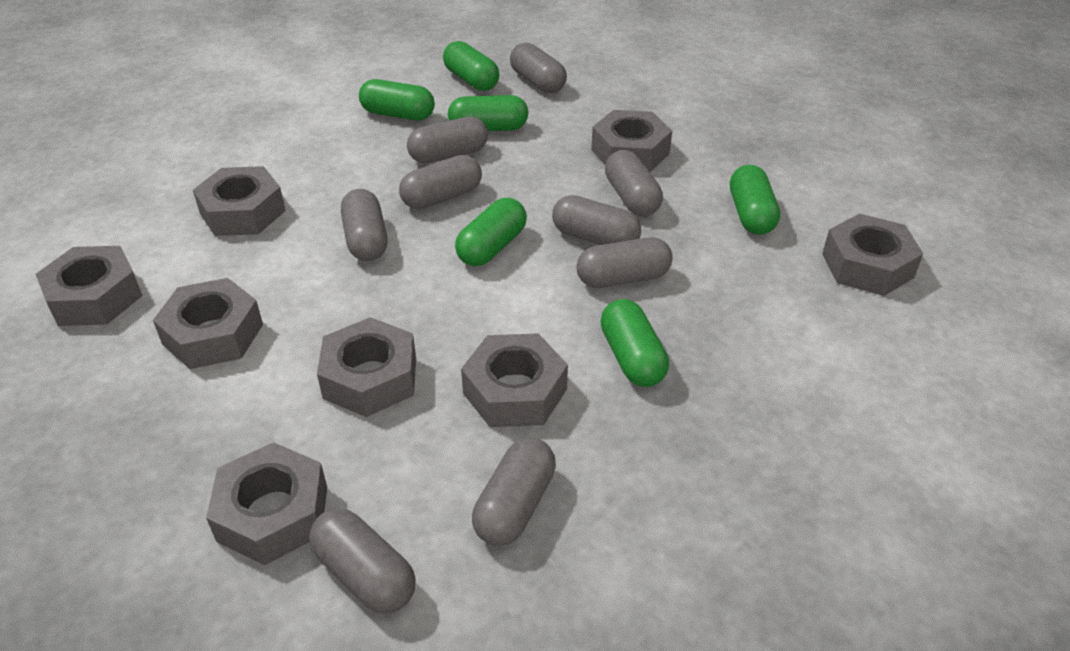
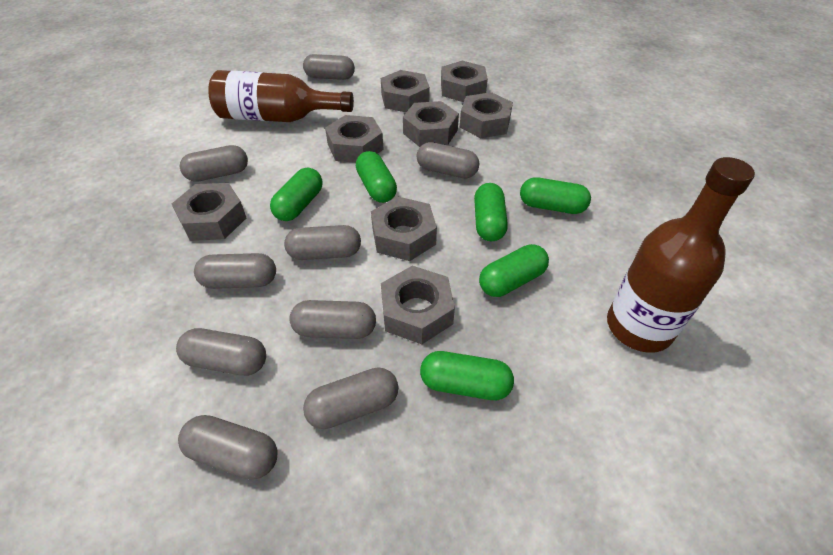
brown bottle: 0 -> 2

